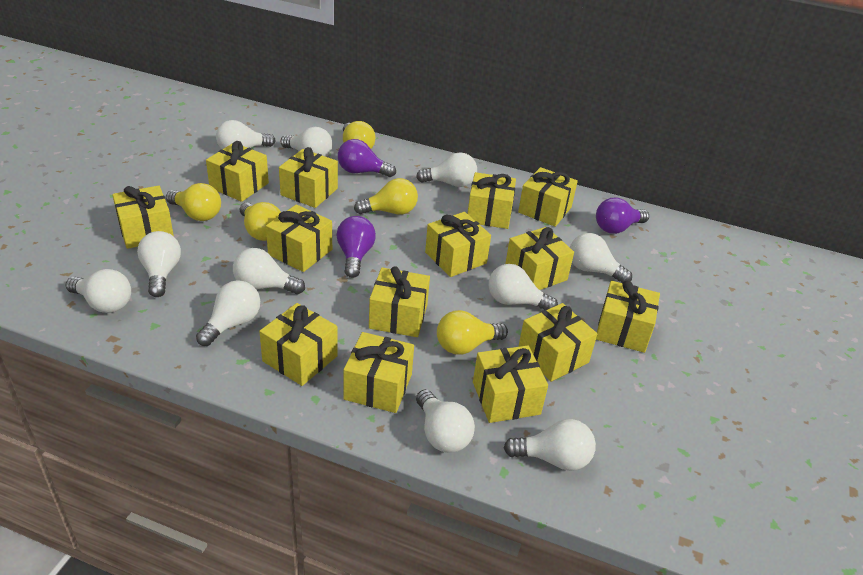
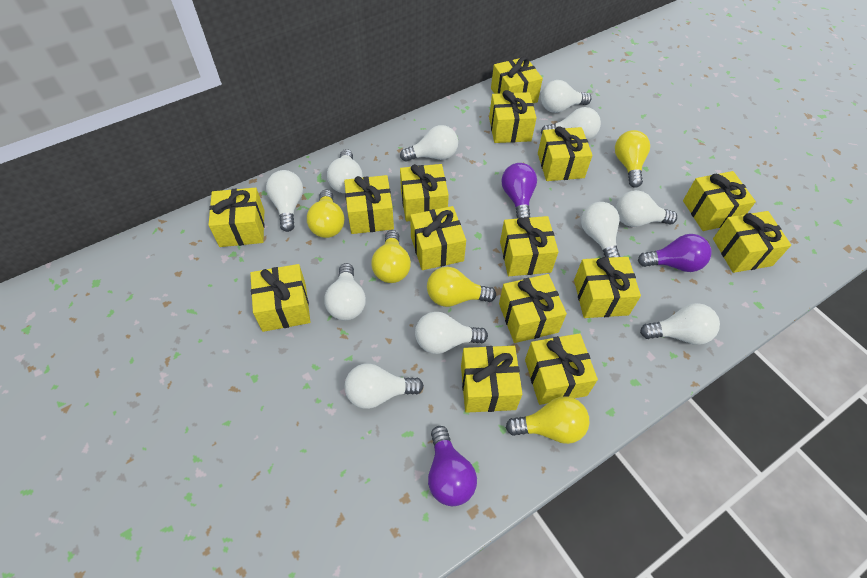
yellow gift: 14 -> 15

